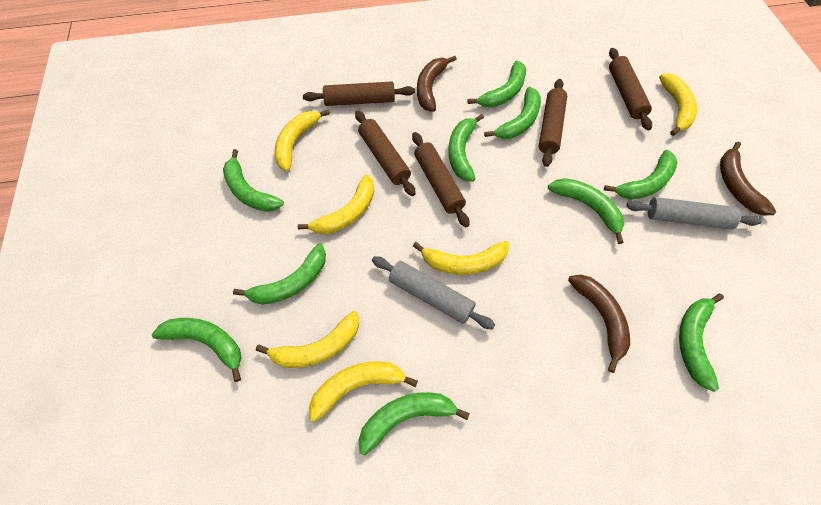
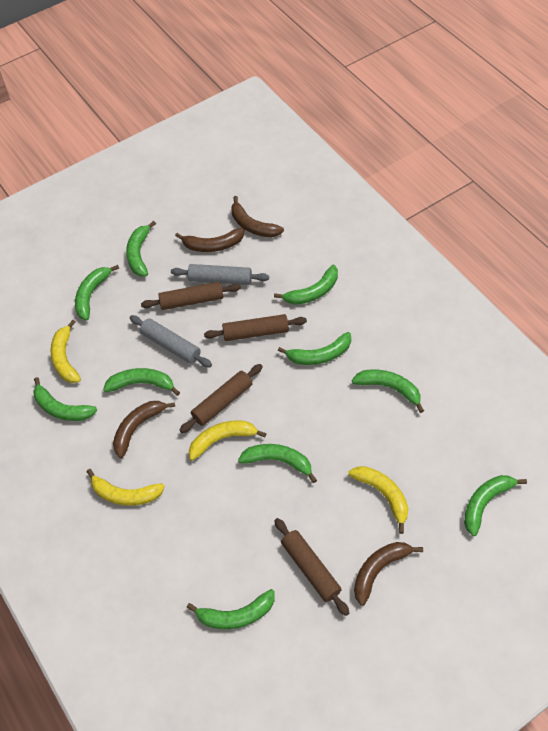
brown banana: 3 -> 4
brown rolling pin: 5 -> 4
yellow banana: 6 -> 4

